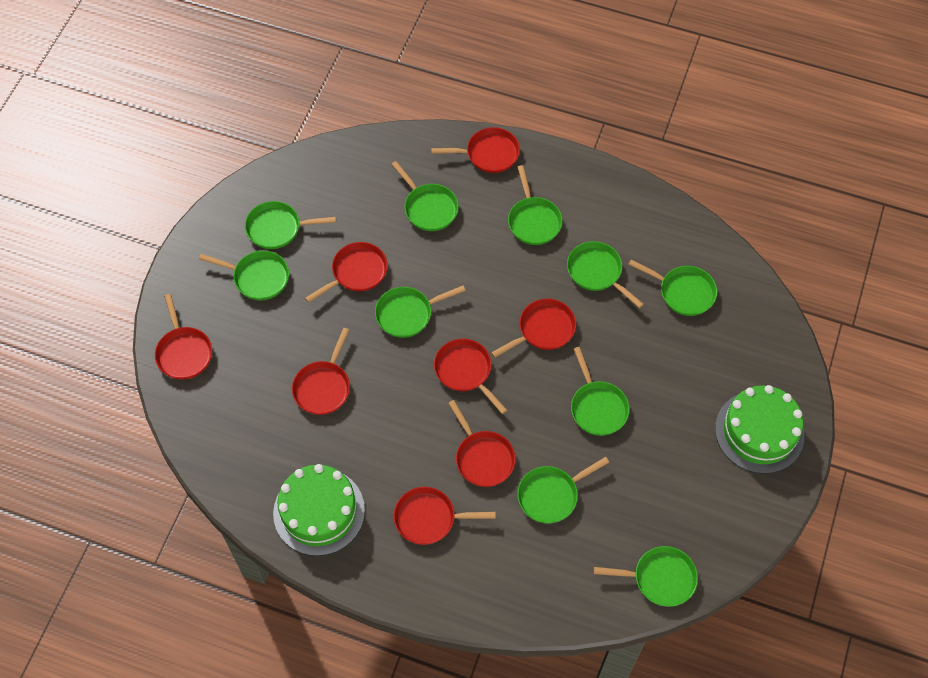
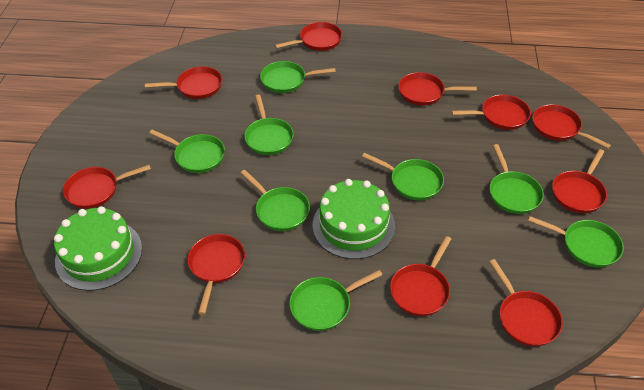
green pan: 10 -> 8
red pan: 8 -> 10

